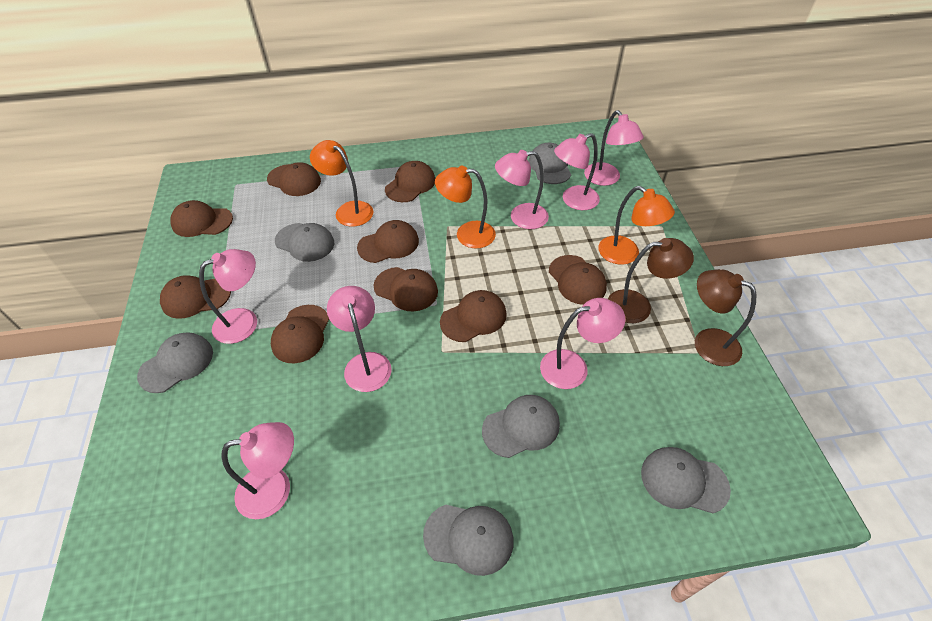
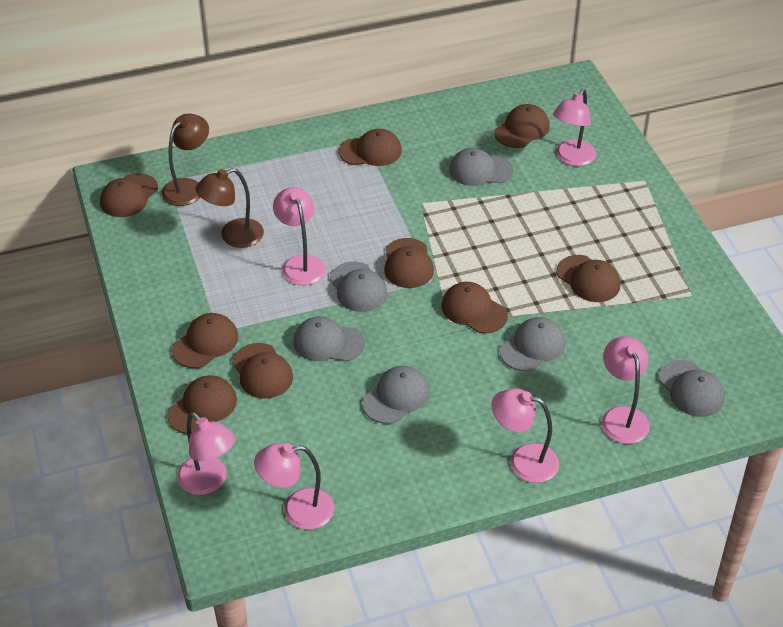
orange lamp: 3 -> 0
pink lamp: 7 -> 6

